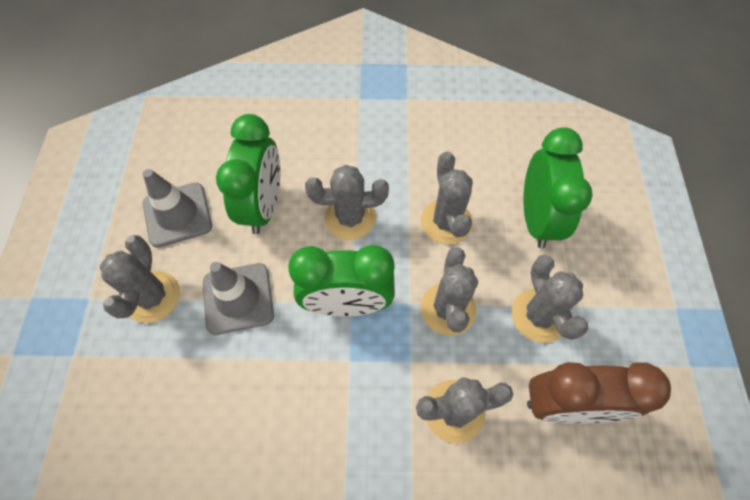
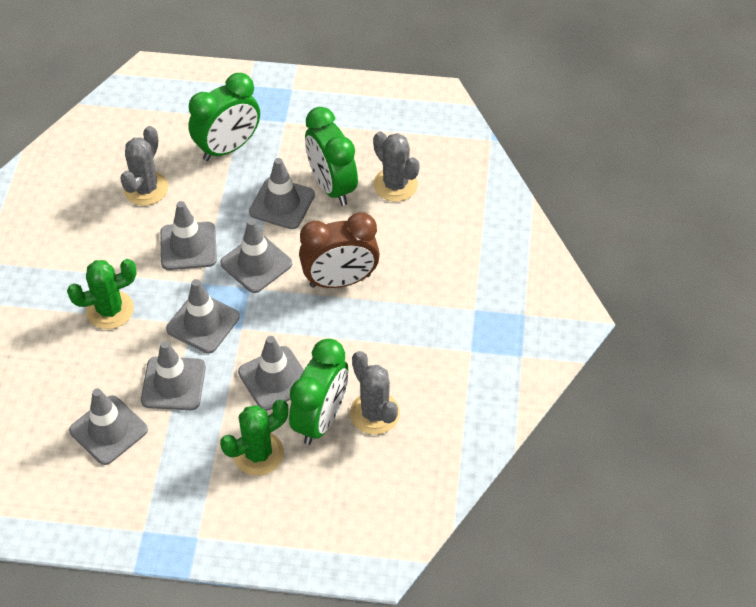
green cactus: 0 -> 2
grey cactus: 6 -> 3
grey traffic cone: 2 -> 7

